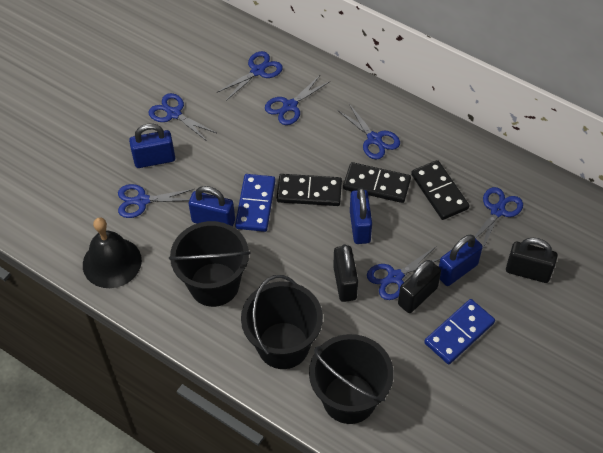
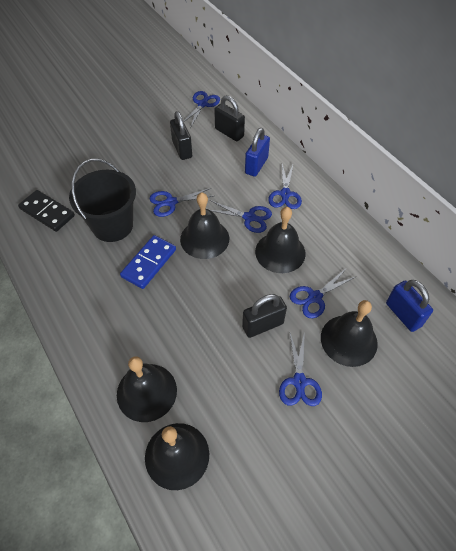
black bell: 1 -> 5
black bucket: 3 -> 1
black domino: 3 -> 1
blue domino: 2 -> 1
blue padlock: 4 -> 2
blue scissors: 7 -> 6

